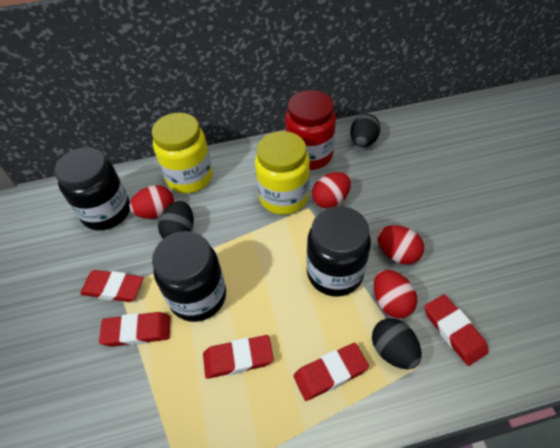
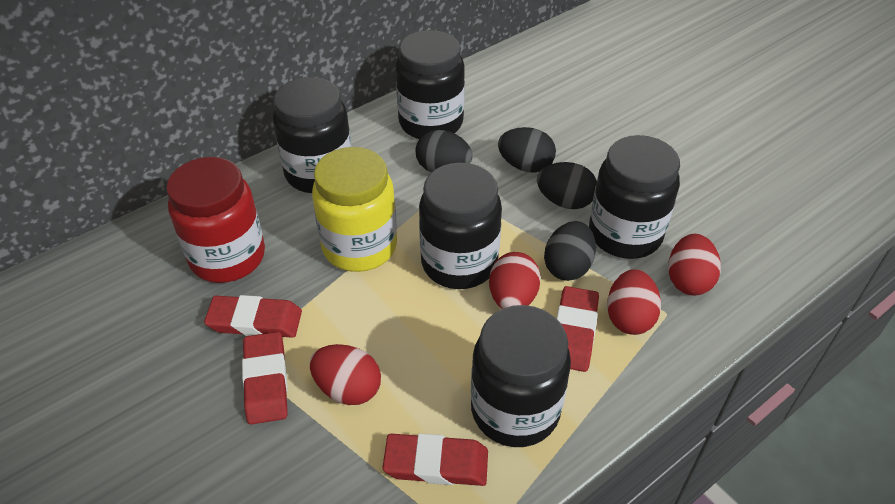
black egg: 3 -> 4
black jar: 3 -> 5
red eraser: 5 -> 4
yellow jar: 2 -> 1

